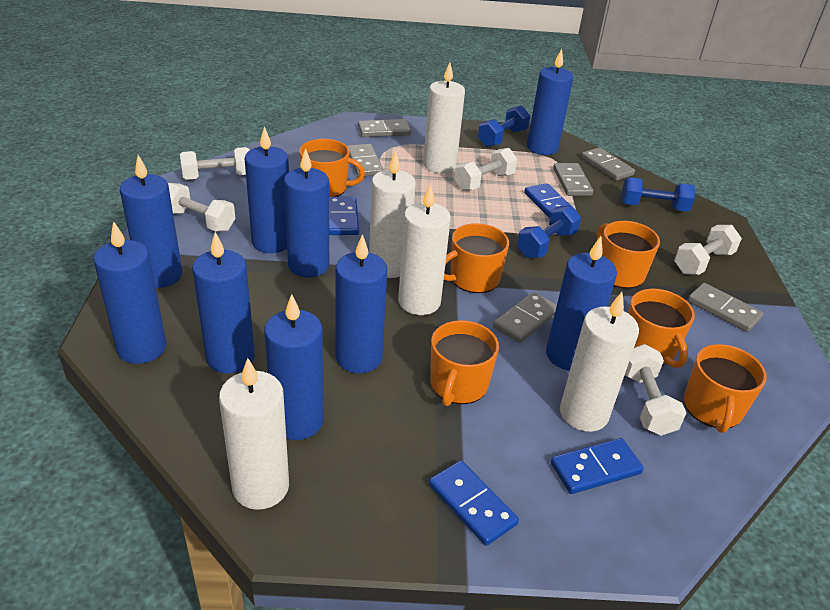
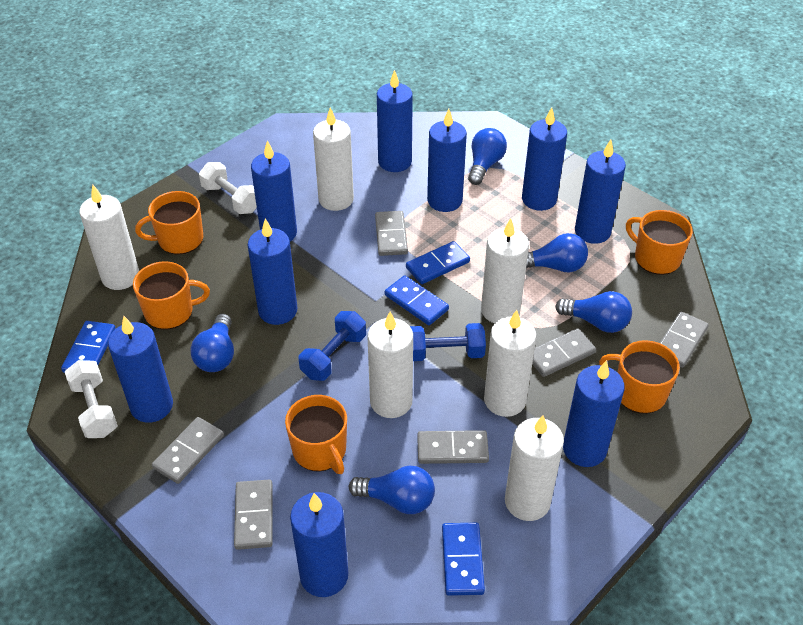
blue dumbbell: 3 -> 2
blue light bulb: 0 -> 5
orange mug: 6 -> 5
white candle: 5 -> 6
white dumbbell: 5 -> 2

